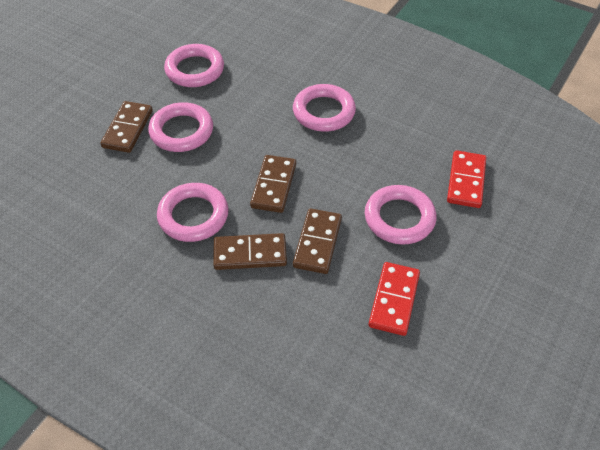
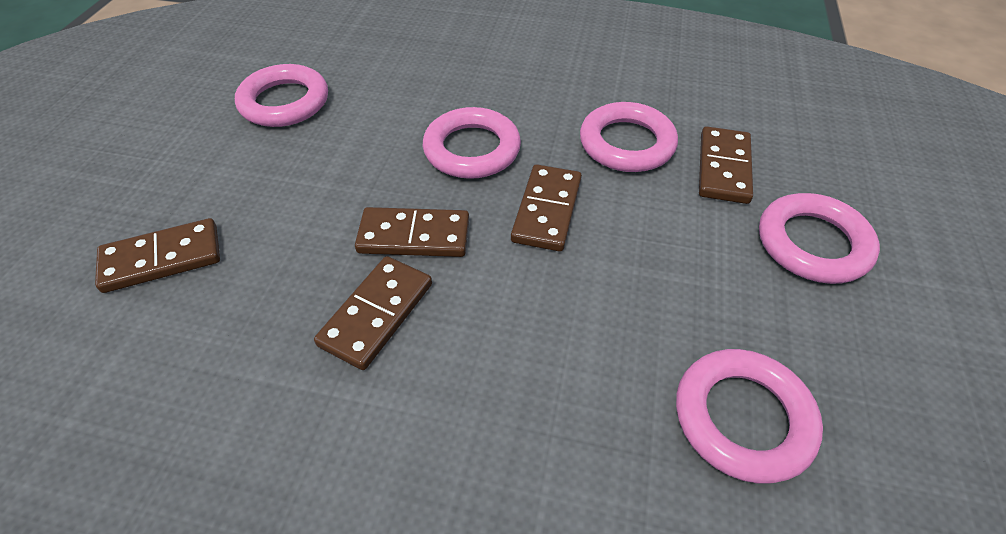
brown domino: 4 -> 5
red domino: 2 -> 0

